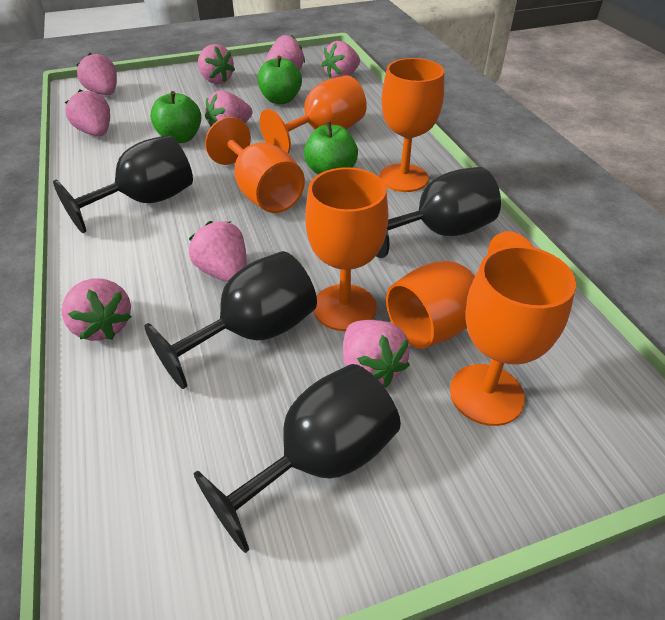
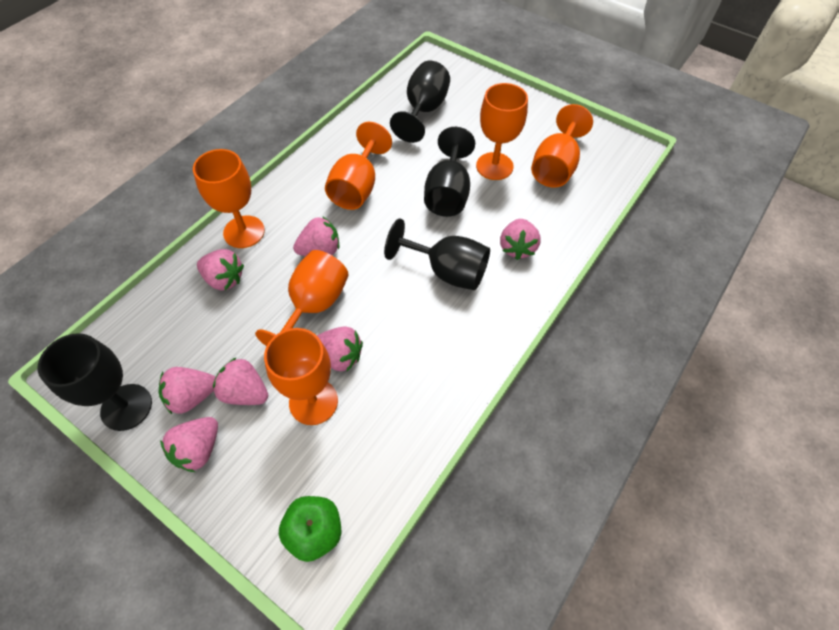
green apple: 3 -> 1
pink strawberry: 9 -> 7

